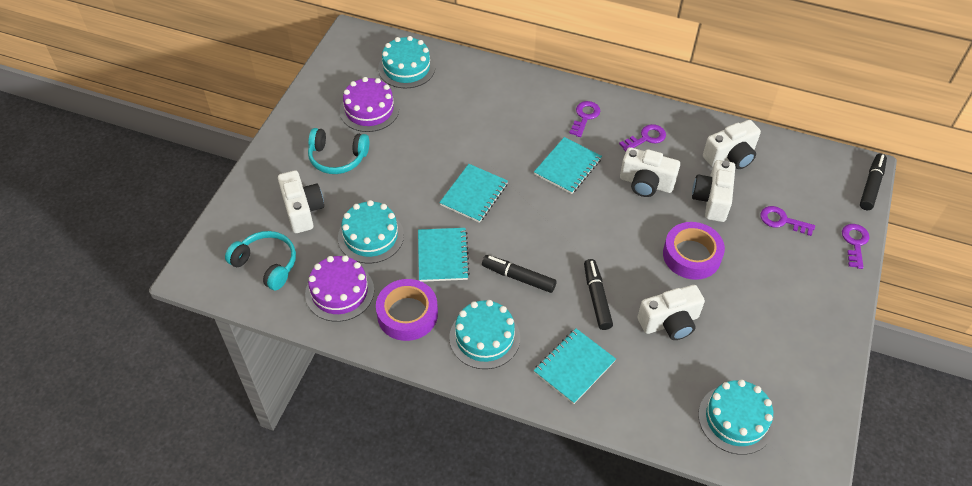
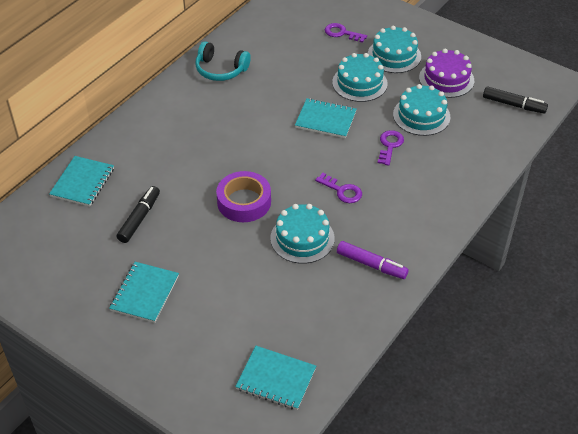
black marker: 3 -> 2
purple cake: 2 -> 1
purple key: 4 -> 3
purple marker: 0 -> 1
purple tape: 2 -> 1
turquoise headphones: 2 -> 1
white camera: 5 -> 0

